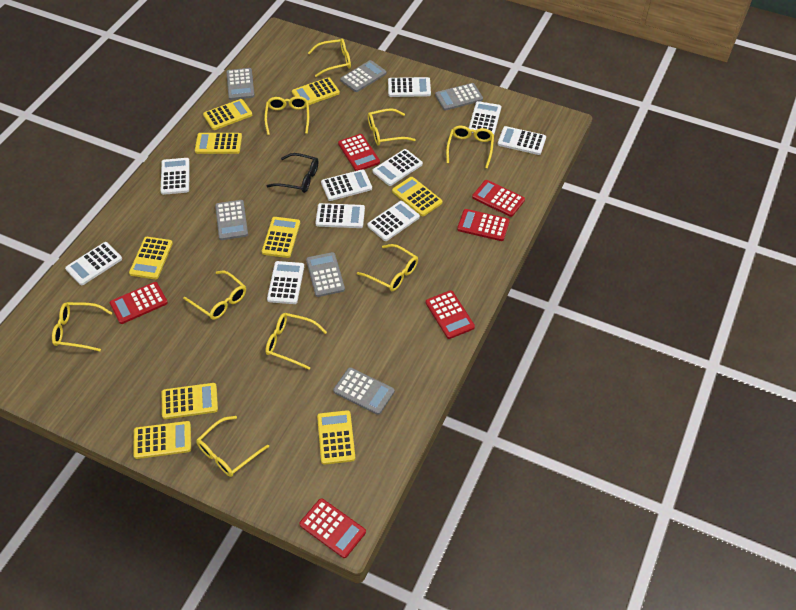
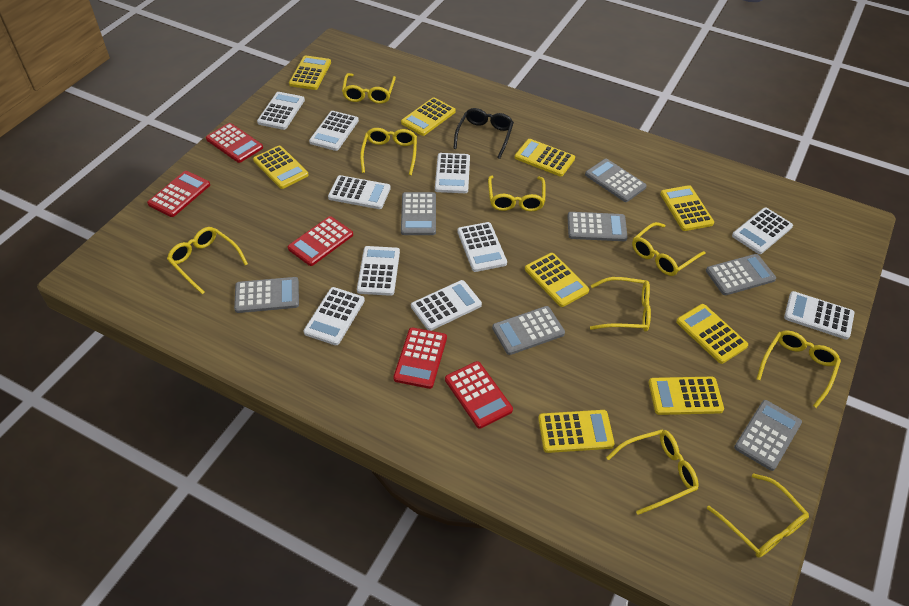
grey calculator: 6 -> 7
red calculator: 6 -> 5

